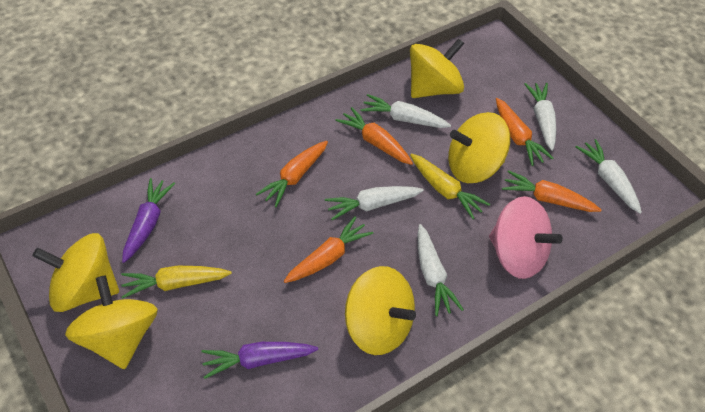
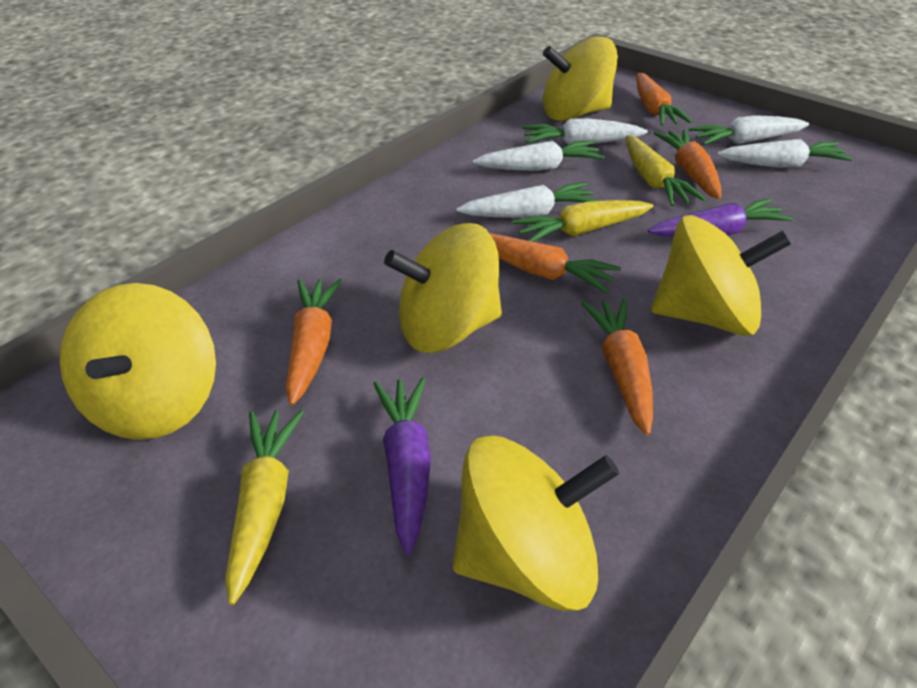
pink spinning top: 1 -> 0
yellow carrot: 2 -> 3

